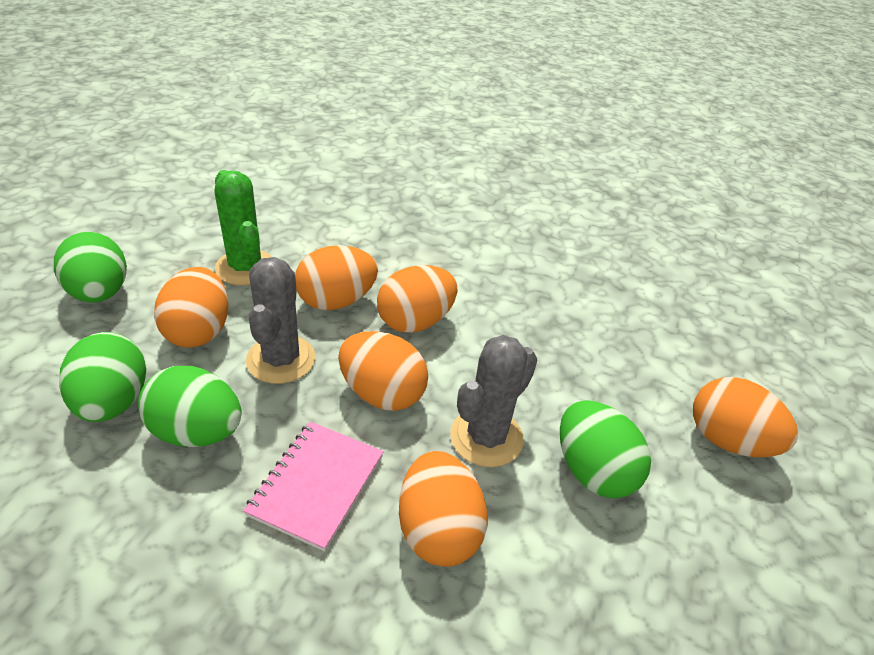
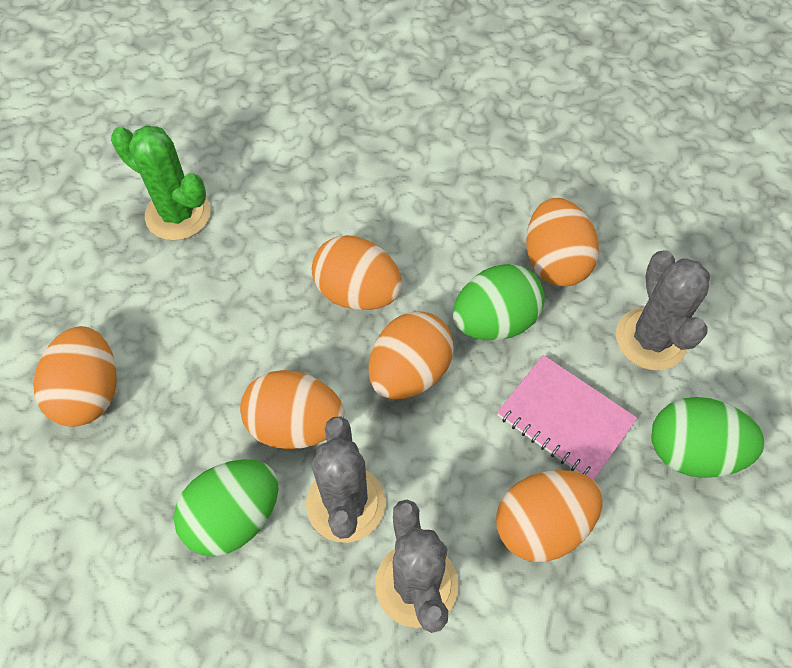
green egg: 4 -> 3
grey cactus: 2 -> 3

